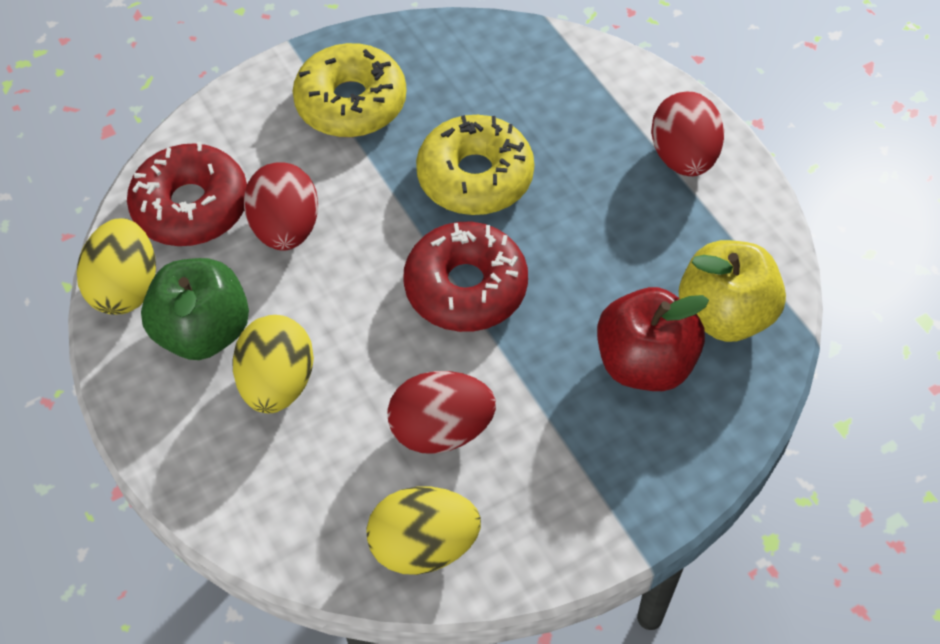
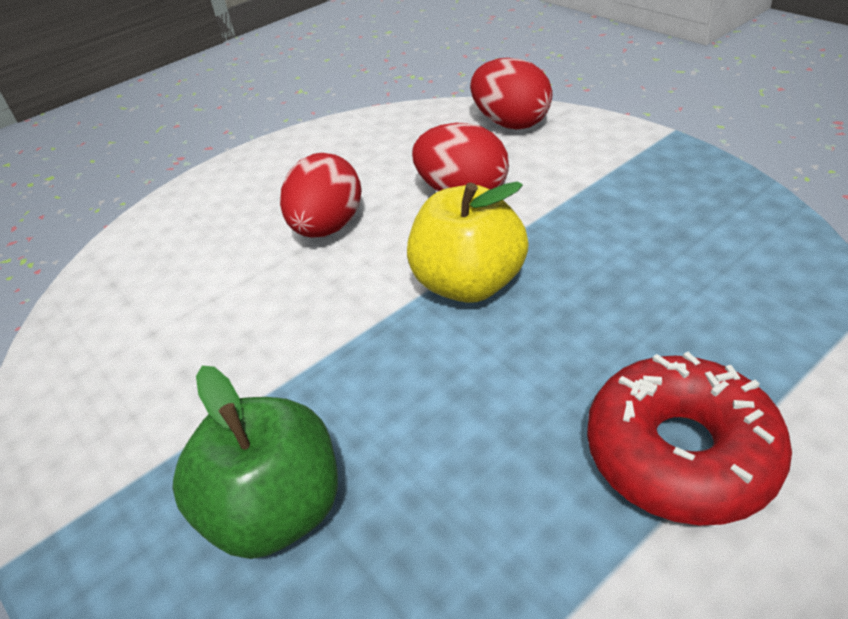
red apple: 1 -> 0
red donut: 2 -> 1
yellow donut: 2 -> 0
yellow egg: 3 -> 0

